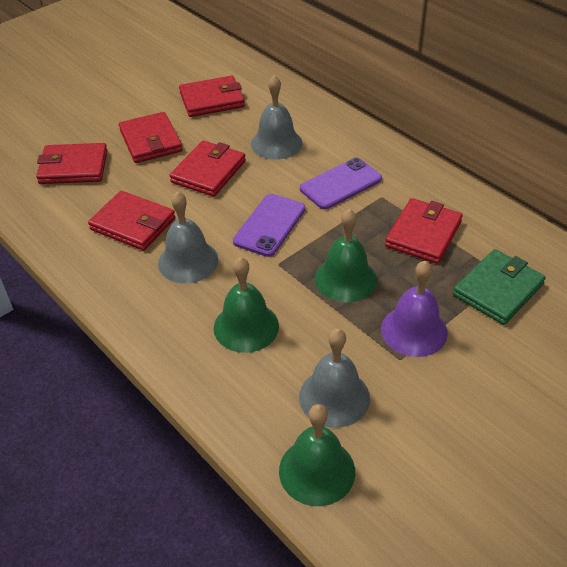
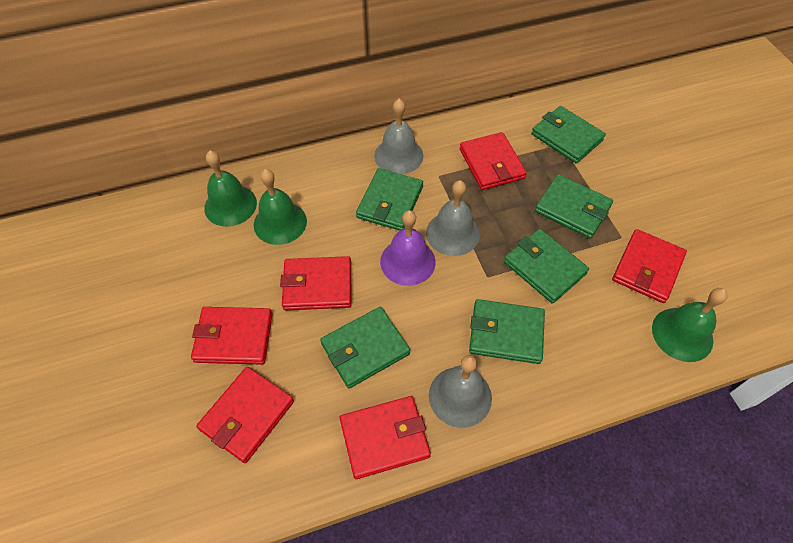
green wallet: 1 -> 6
purple phone: 2 -> 0

